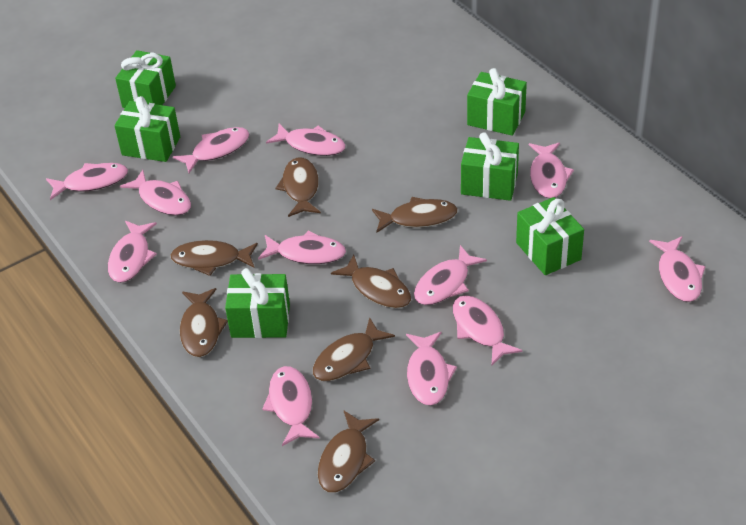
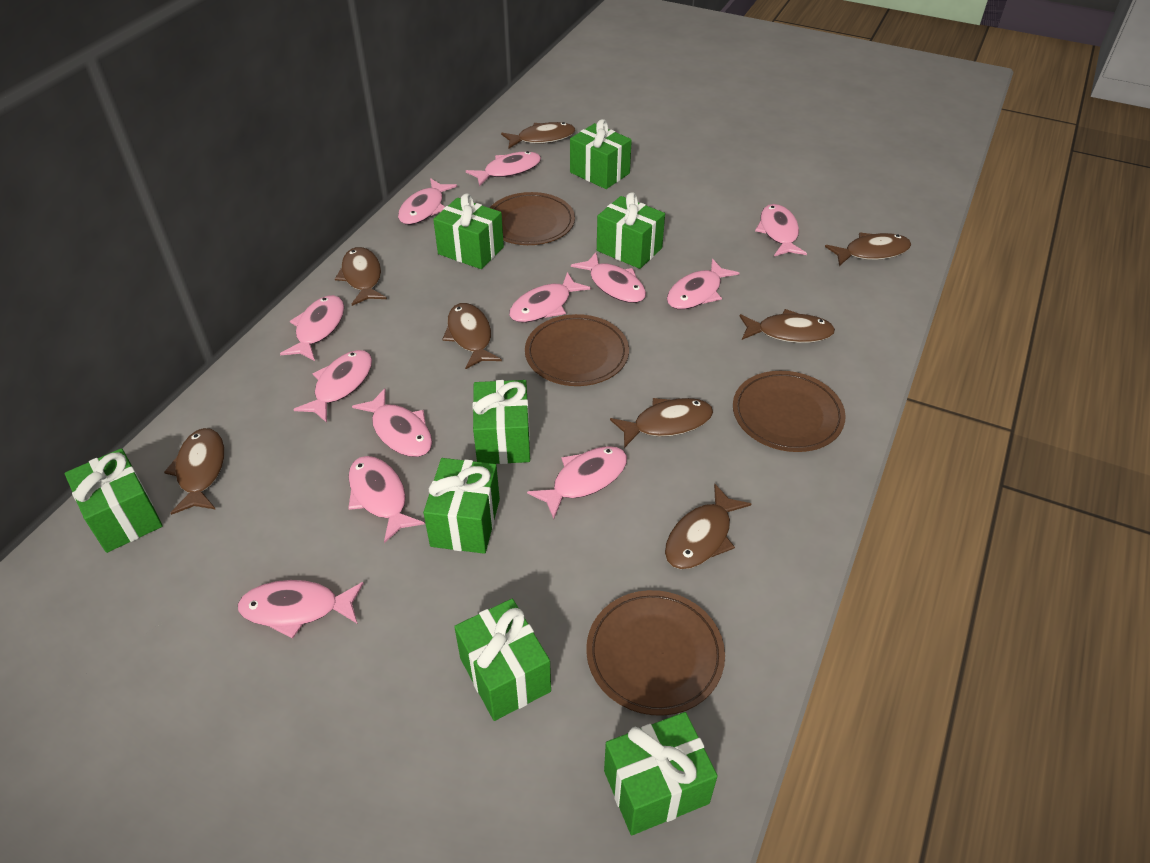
brown fish: 7 -> 8
brown plate: 0 -> 4
green gift: 6 -> 8

